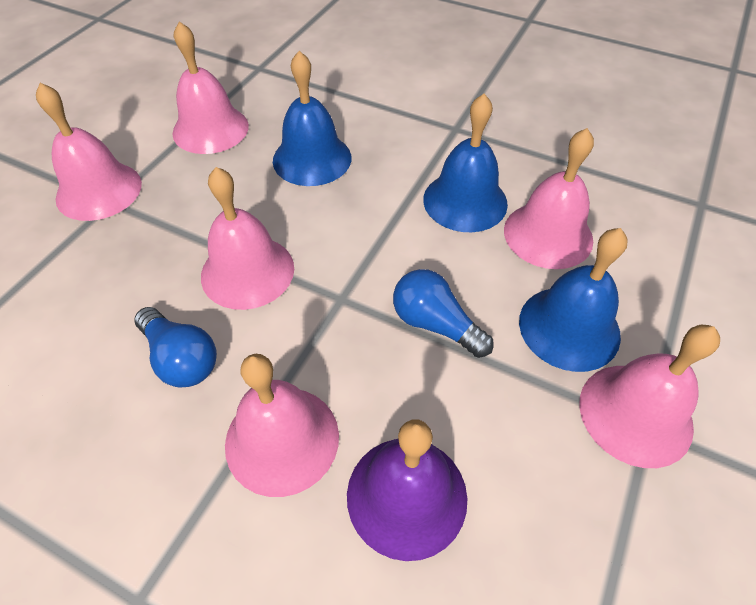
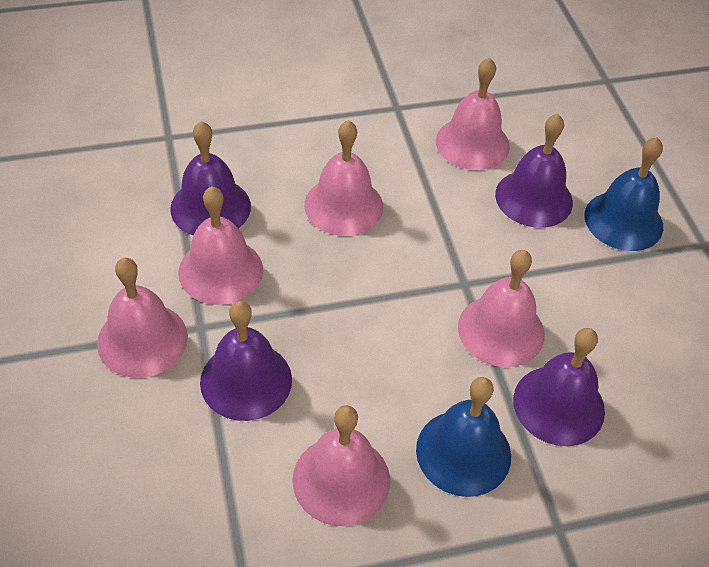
blue bell: 3 -> 2
blue light bulb: 2 -> 0
purple bell: 1 -> 4

